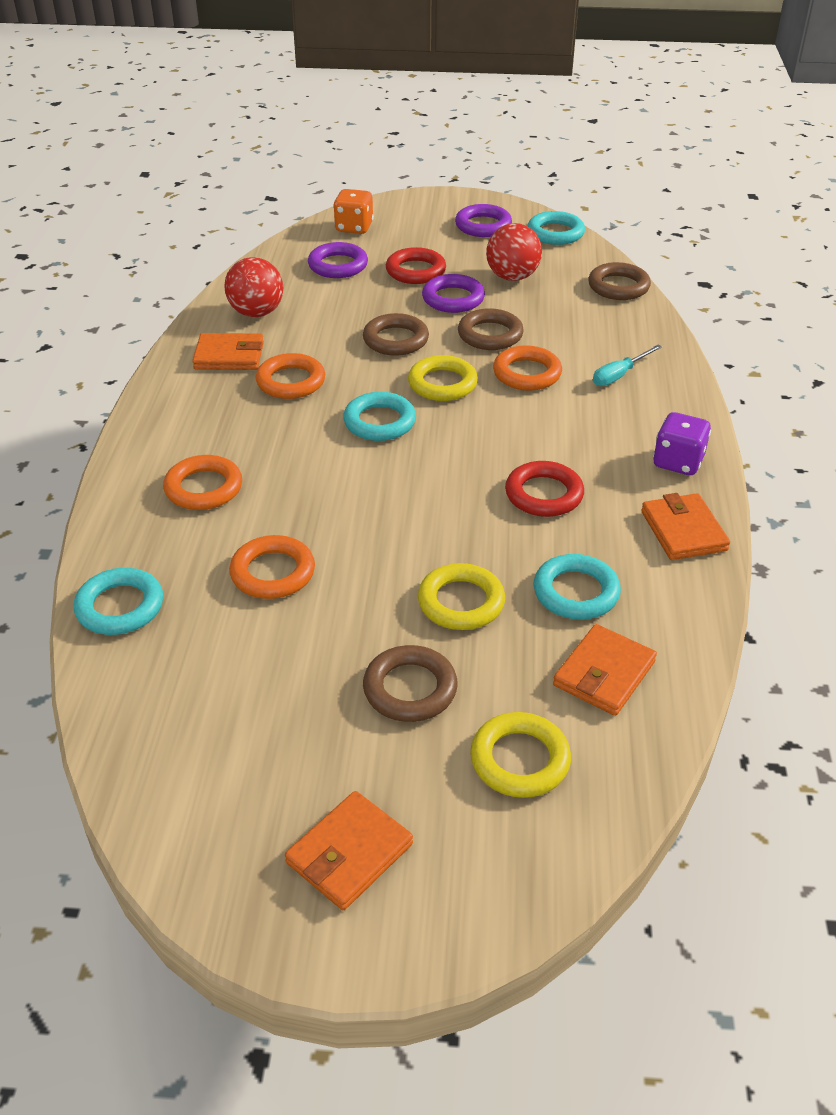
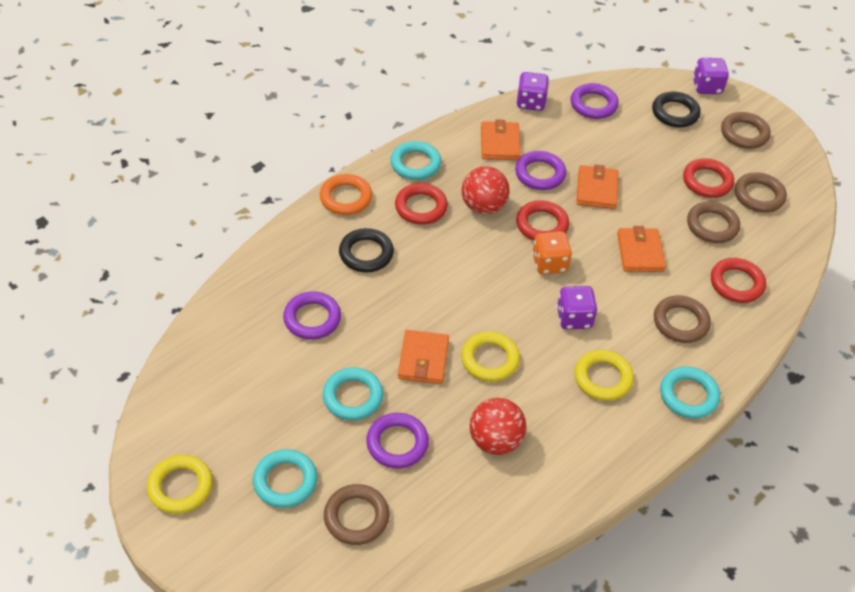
black ring: 0 -> 2
brown ring: 4 -> 5
orange ring: 4 -> 1
purple dice: 1 -> 3
purple ring: 3 -> 4
red ring: 2 -> 4
turquoise screwdriver: 1 -> 0

